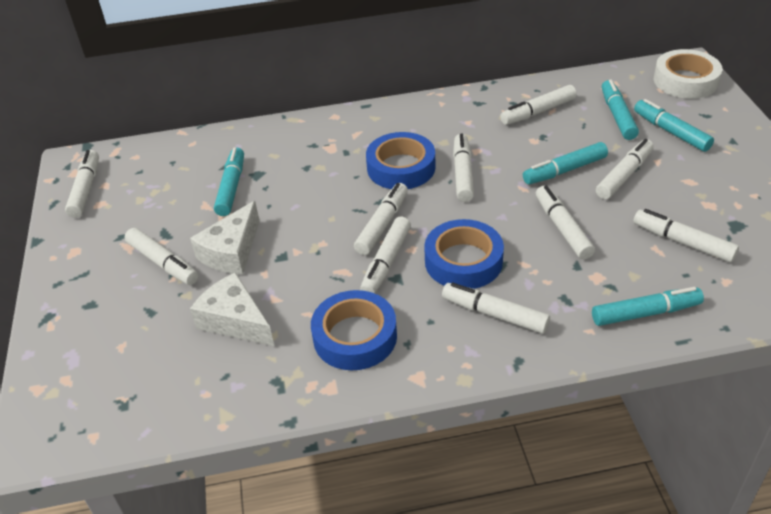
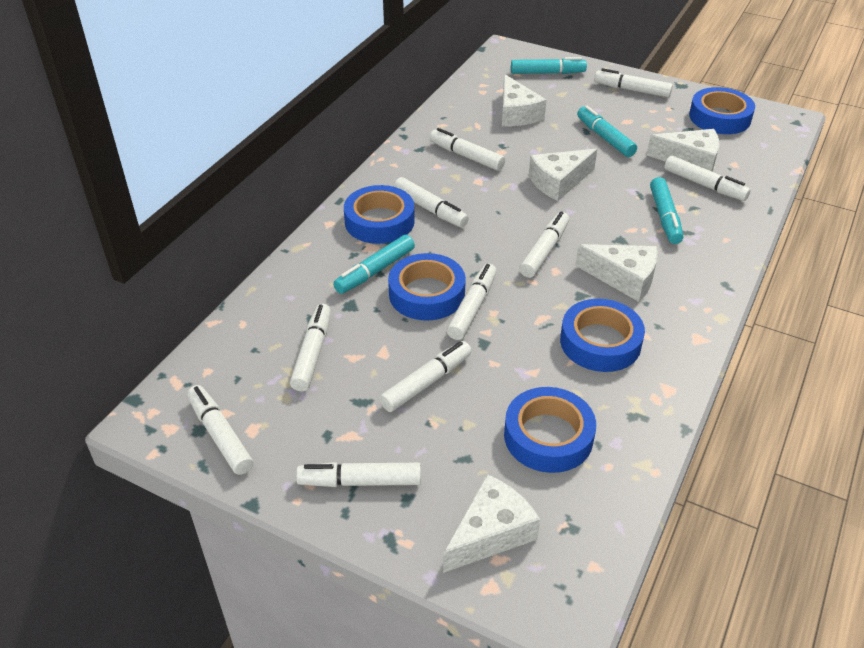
blue tape: 3 -> 5
turquoise marker: 5 -> 4
white cheese: 2 -> 5
white tape: 1 -> 0

